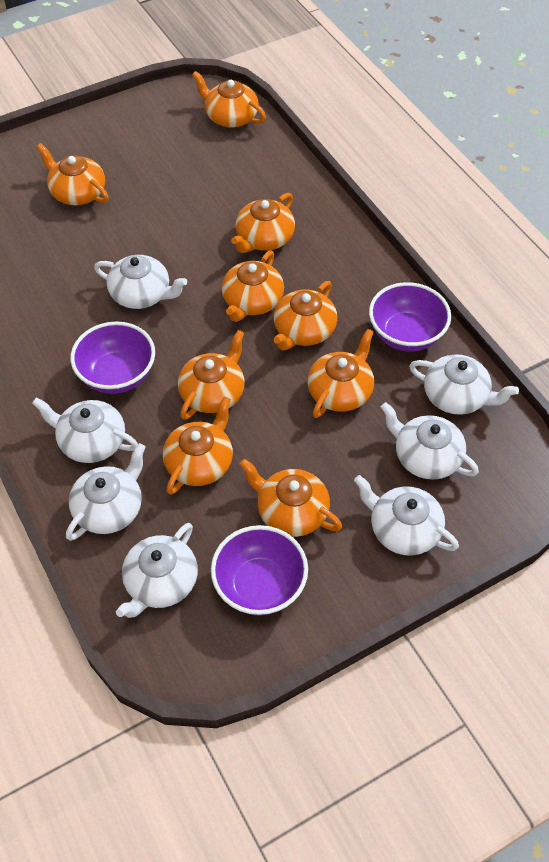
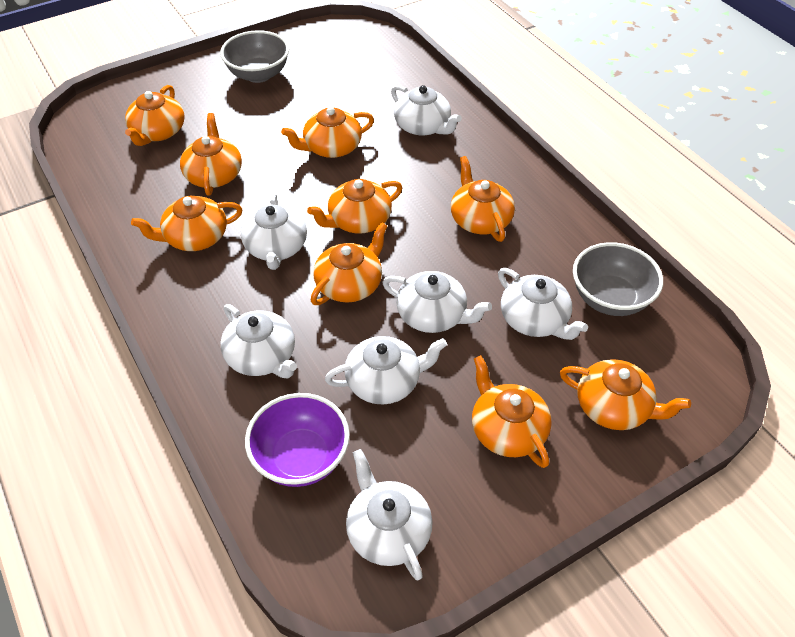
grey bowl: 0 -> 2
purple bowl: 3 -> 1

